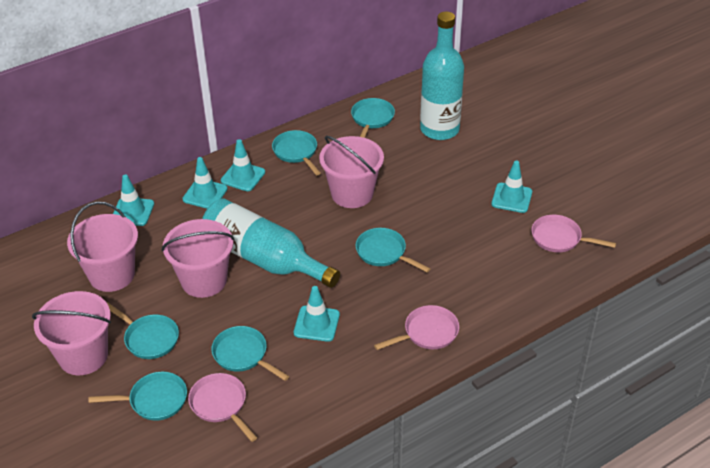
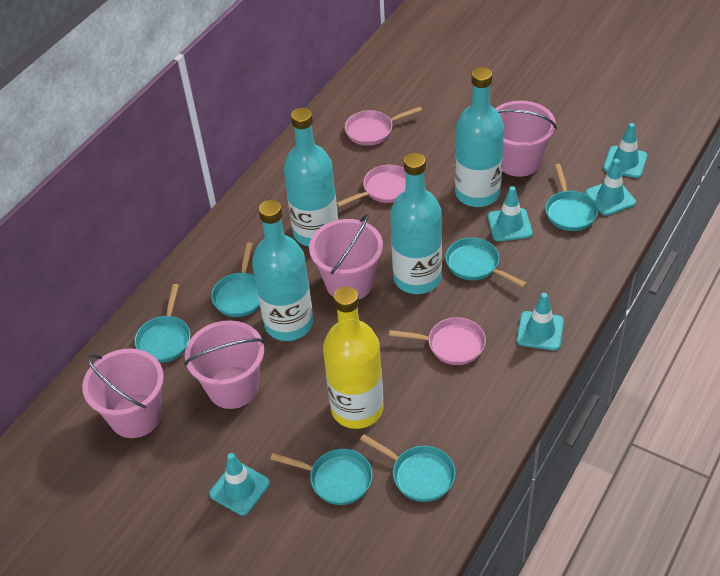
turquoise bottle: 2 -> 4
yellow bottle: 0 -> 1

